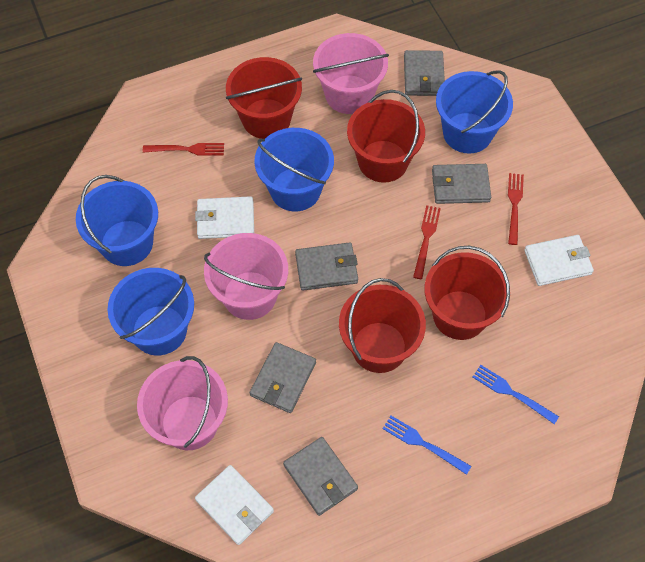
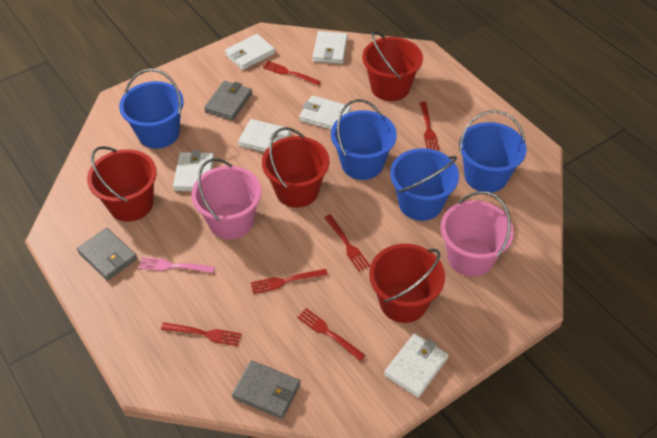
blue fork: 2 -> 0
grey wallet: 5 -> 3
pink bucket: 3 -> 2
pink fork: 0 -> 1
red fork: 3 -> 6
white wallet: 3 -> 6

